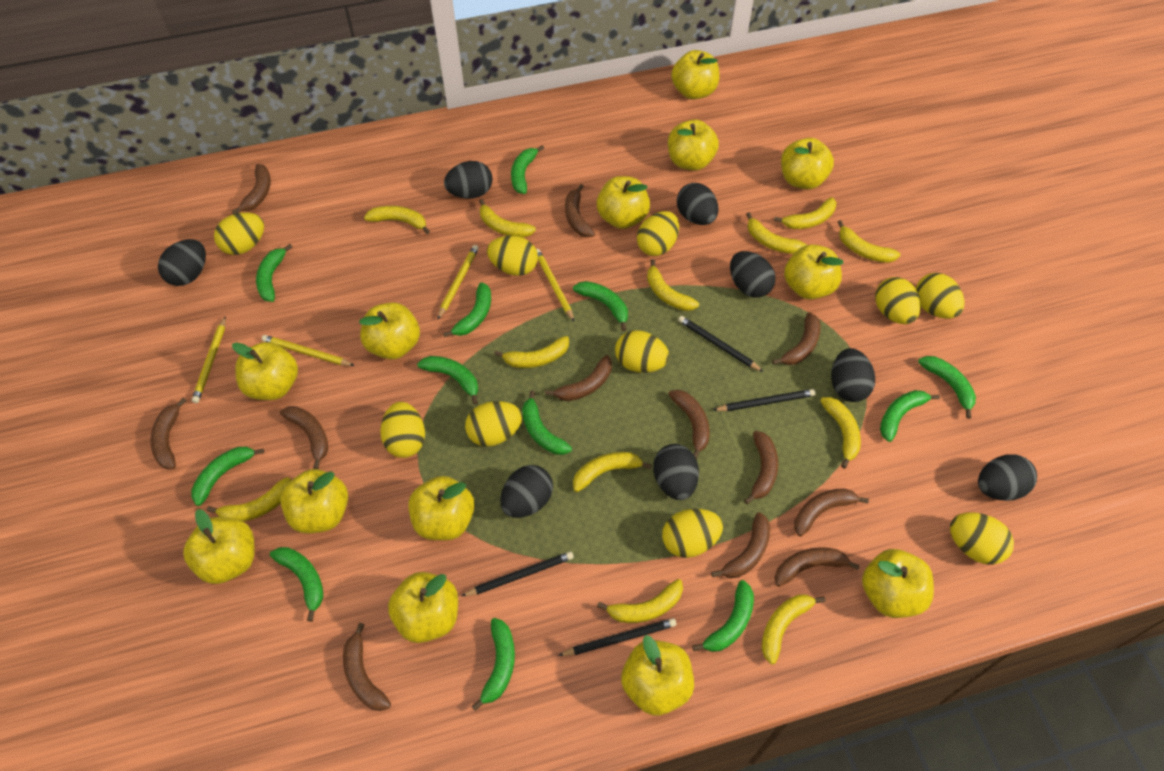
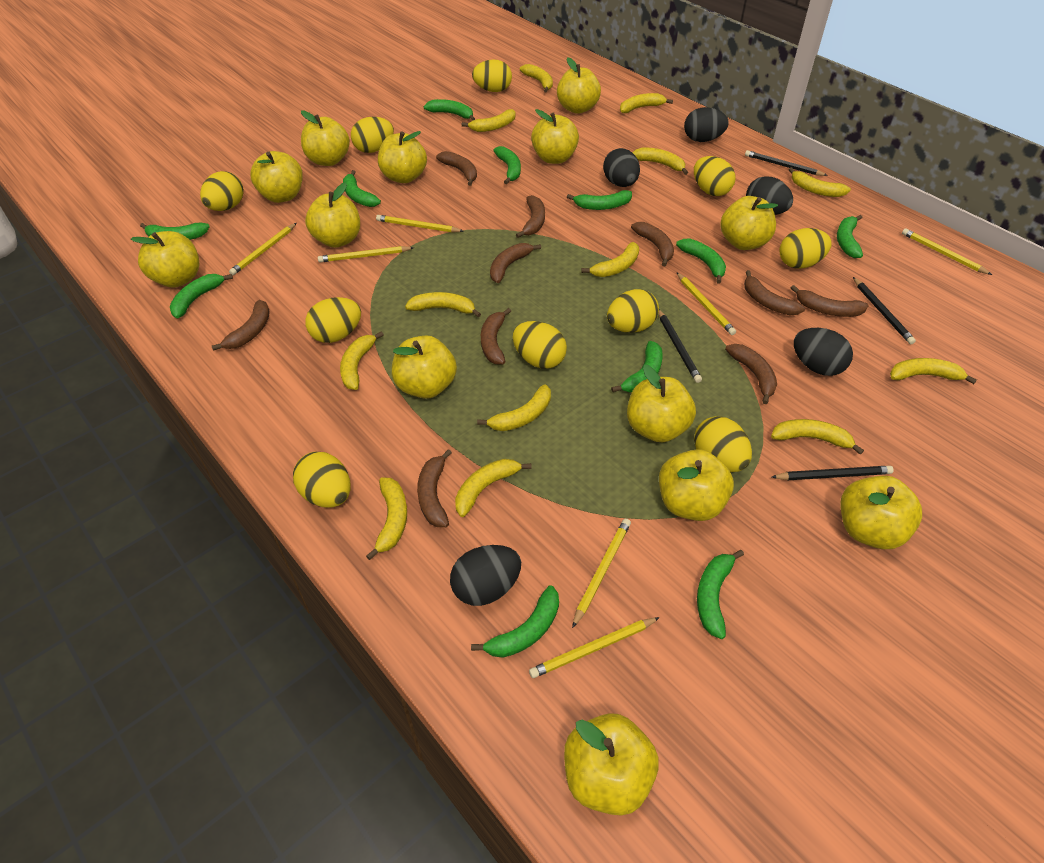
black egg: 8 -> 5
brown banana: 12 -> 10
green banana: 12 -> 11
yellow banana: 12 -> 13
yellow pencil: 4 -> 7

